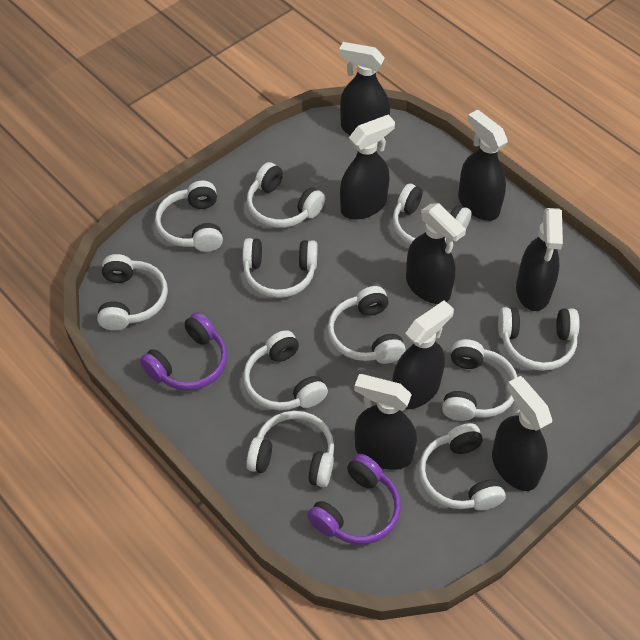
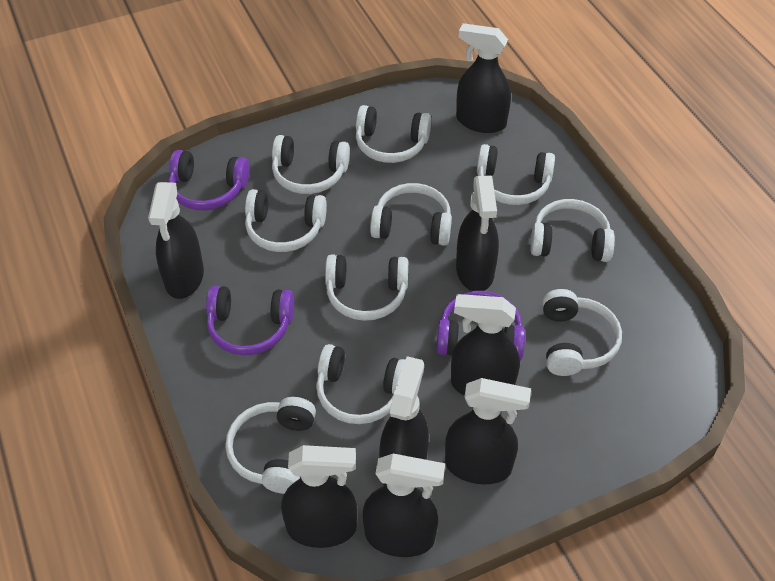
purple headphones: 2 -> 3
white headphones: 11 -> 10

